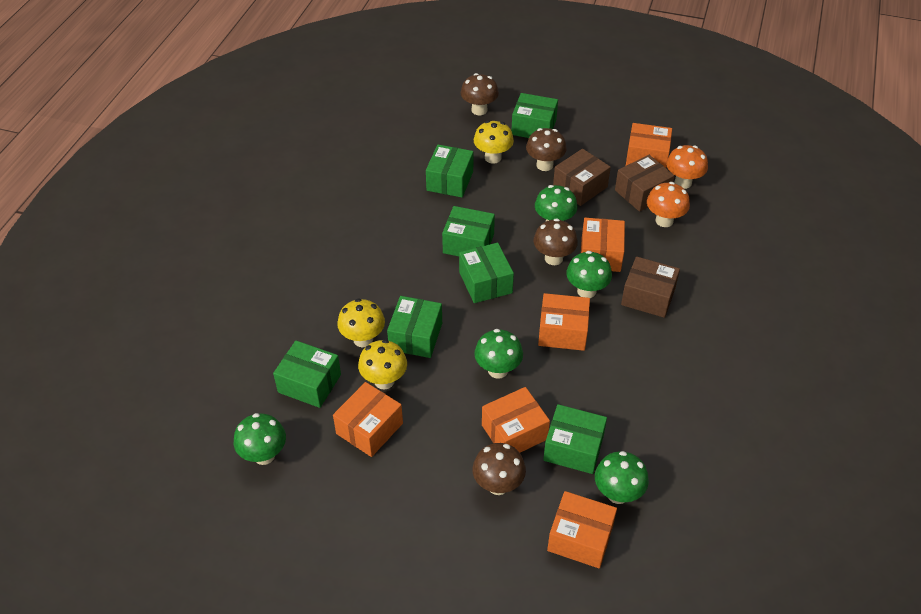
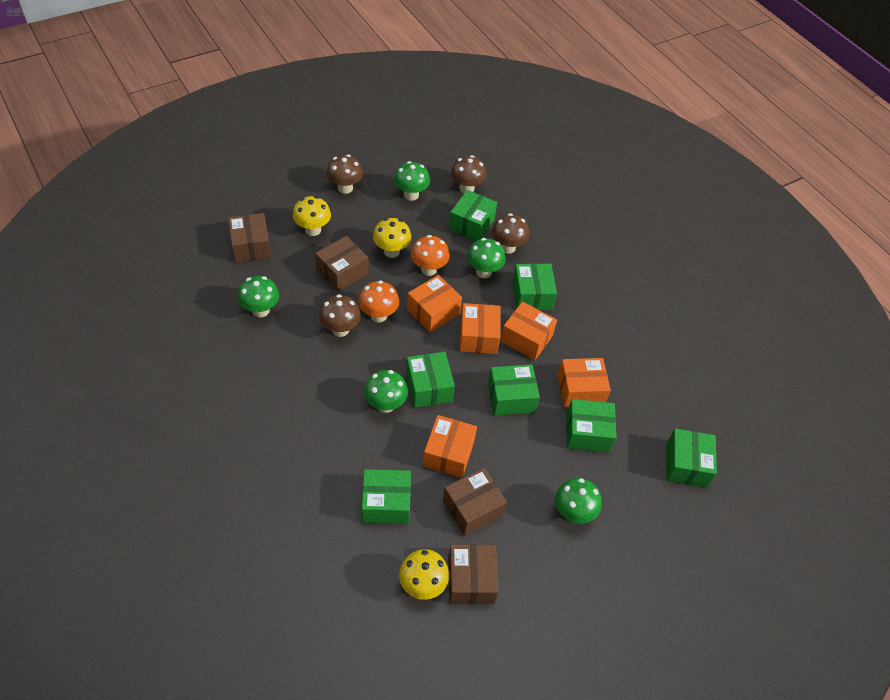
brown box: 3 -> 4
orange box: 6 -> 5

